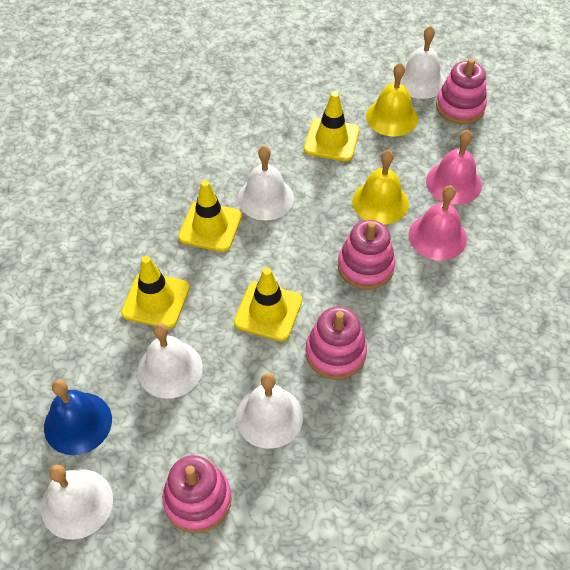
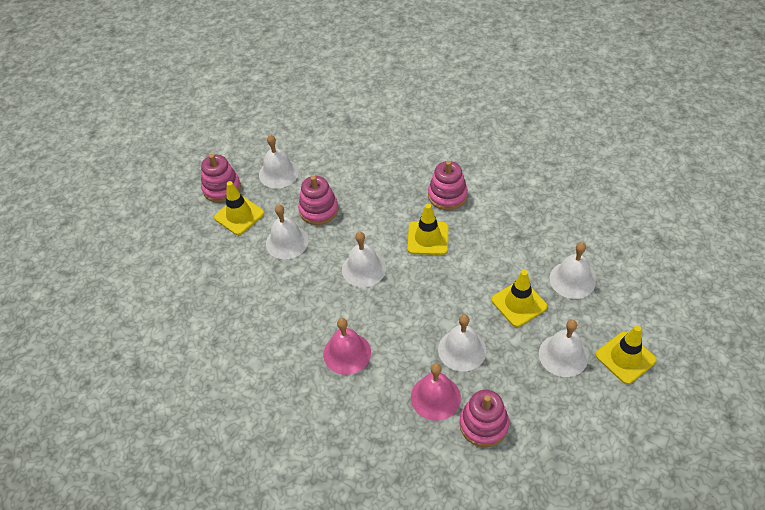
blue bell: 1 -> 0
white bell: 5 -> 6
yellow bell: 2 -> 0

